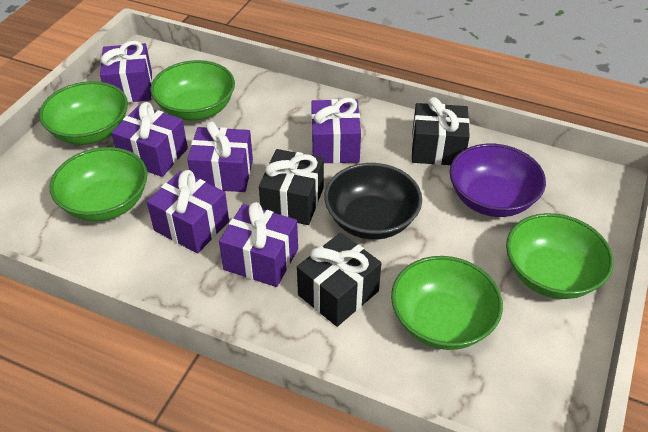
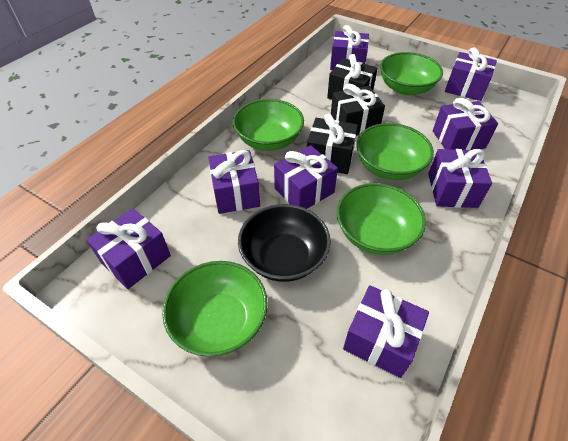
purple bowl: 1 -> 0
purple gift: 6 -> 8

